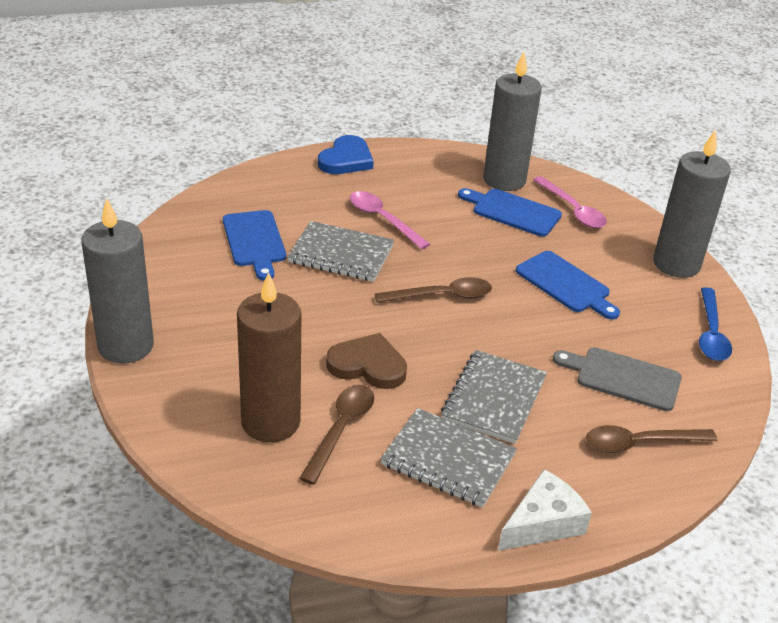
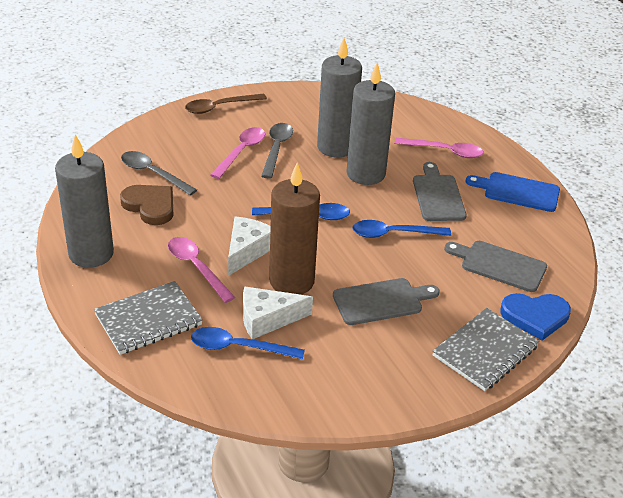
blue cutting board: 3 -> 1
blue spoon: 1 -> 3
brown spoon: 3 -> 1
grey cutting board: 1 -> 3
grey notebook: 3 -> 2
grey spoon: 0 -> 2
pink spoon: 2 -> 3
white cheese: 1 -> 2

